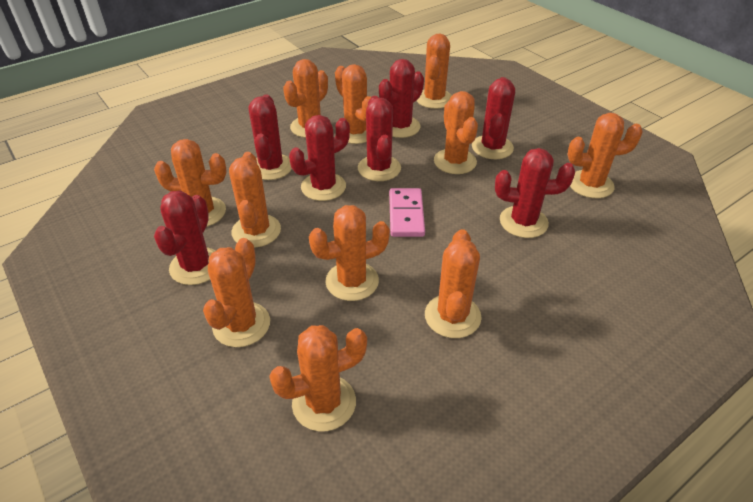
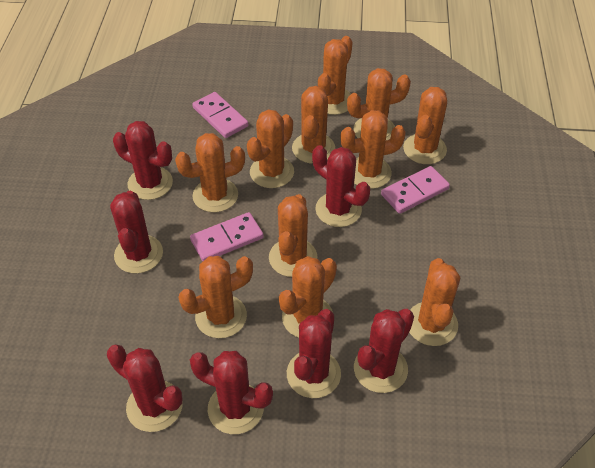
pink domino: 1 -> 3

